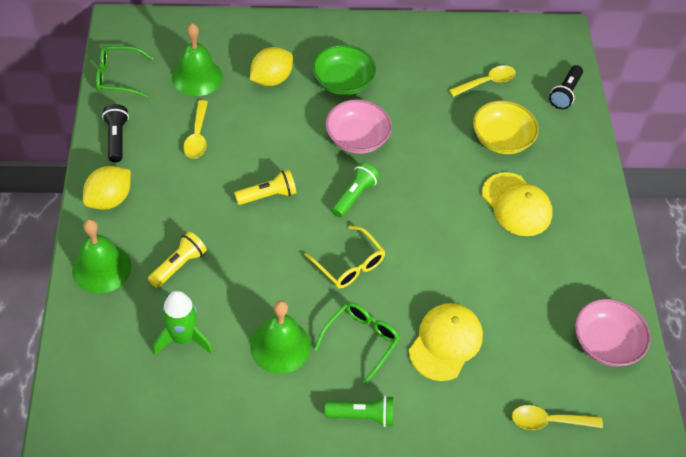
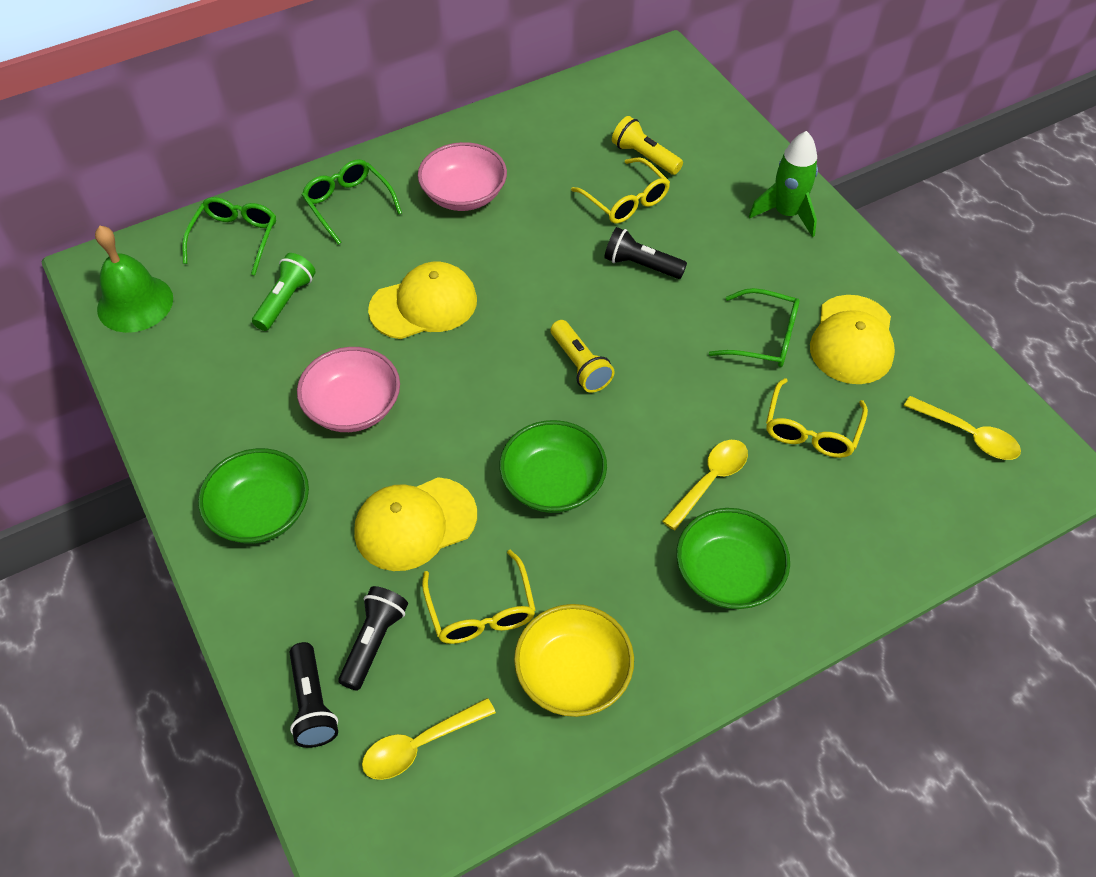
black flashlight: 2 -> 3
green bell: 3 -> 1
green bowl: 1 -> 3
green flashlight: 2 -> 1
green glasses: 2 -> 3
yellow cap: 2 -> 3
yellow glasses: 1 -> 3
yellow lemon: 2 -> 0

